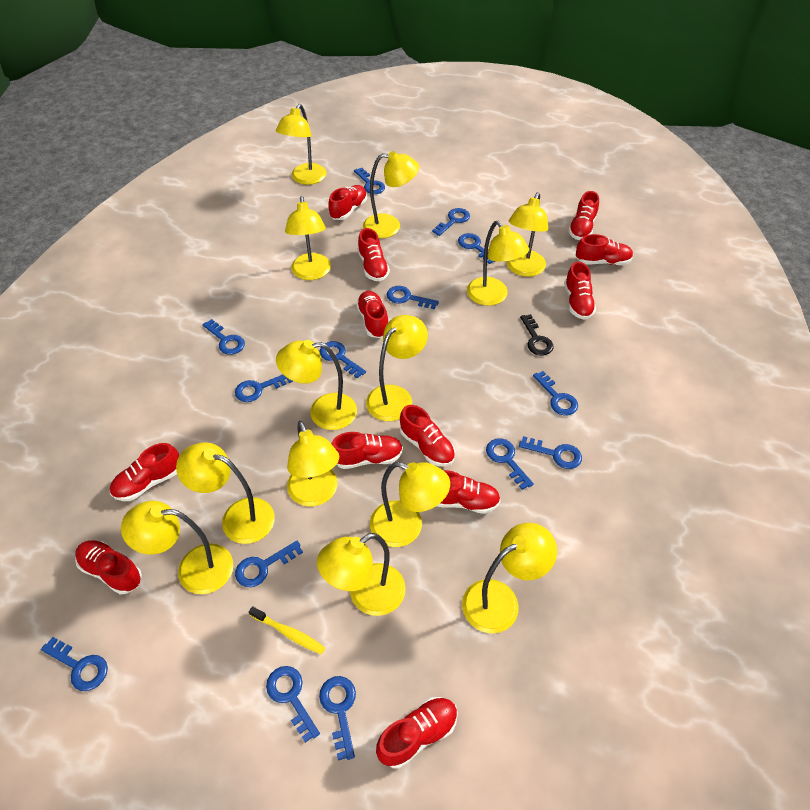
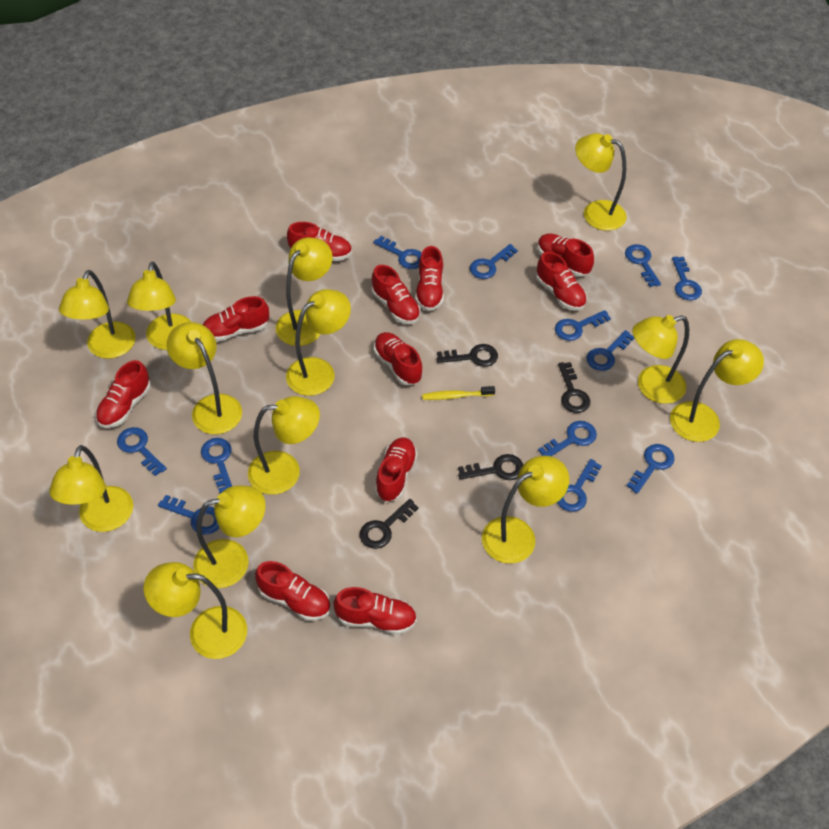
black key: 1 -> 4
blue key: 14 -> 12
red shoe: 12 -> 11

